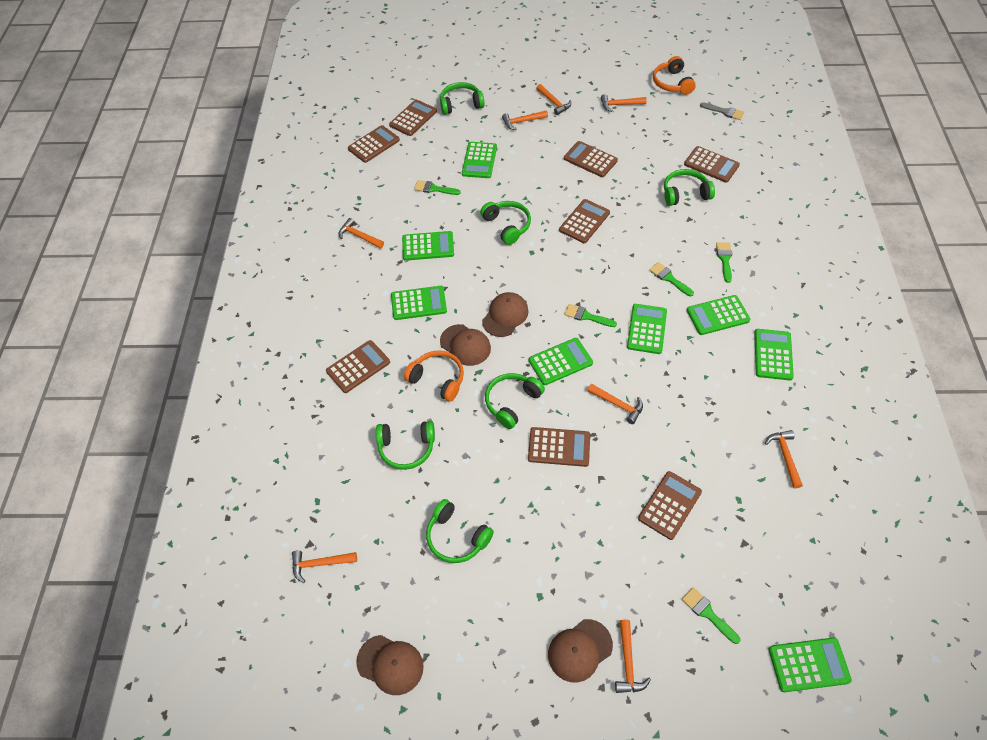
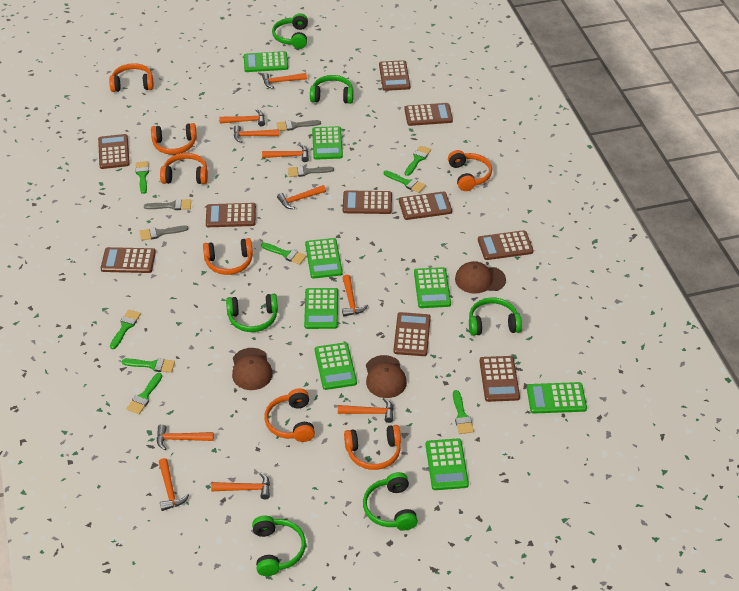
brown calculator: 8 -> 10
brown cap: 4 -> 3
green brush: 5 -> 8
grey brush: 1 -> 4
orange hammer: 8 -> 10
orange headphones: 2 -> 7

